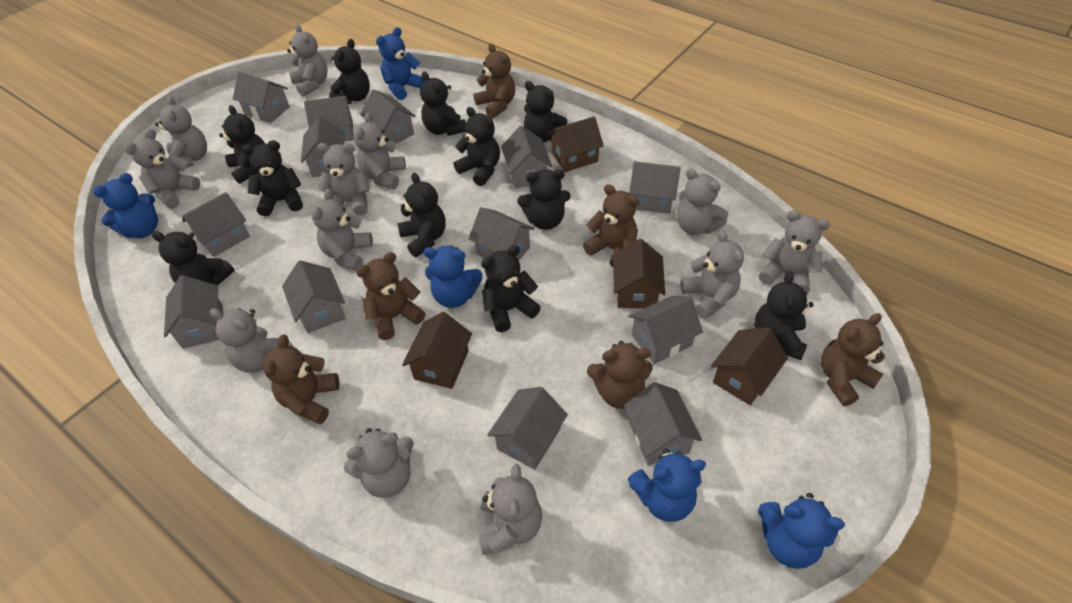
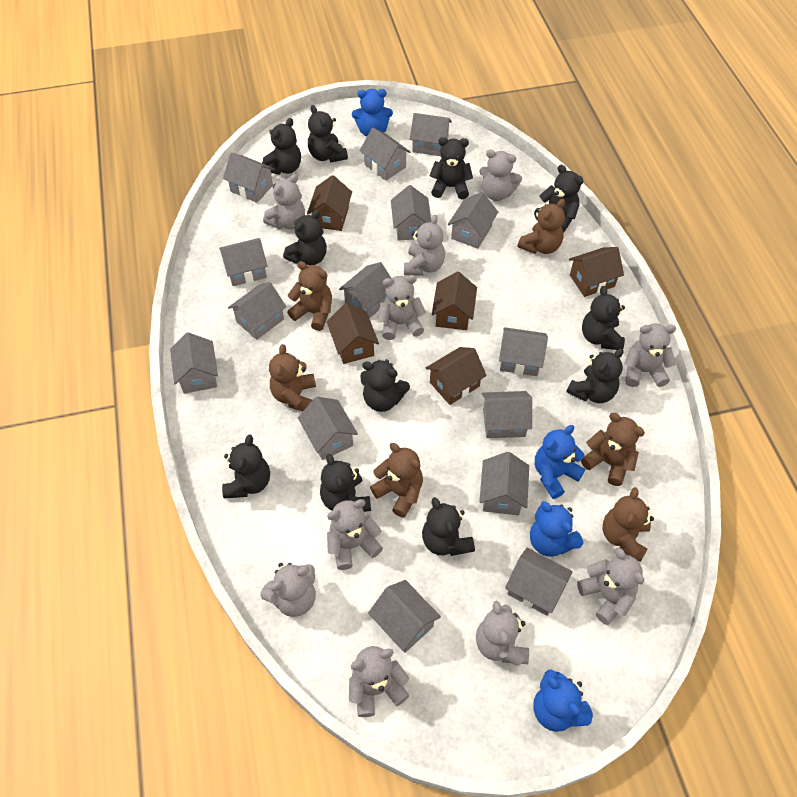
blue teddy bear: 5 -> 4
brown house: 4 -> 5
grey house: 13 -> 15
grey teddy bear: 12 -> 10

